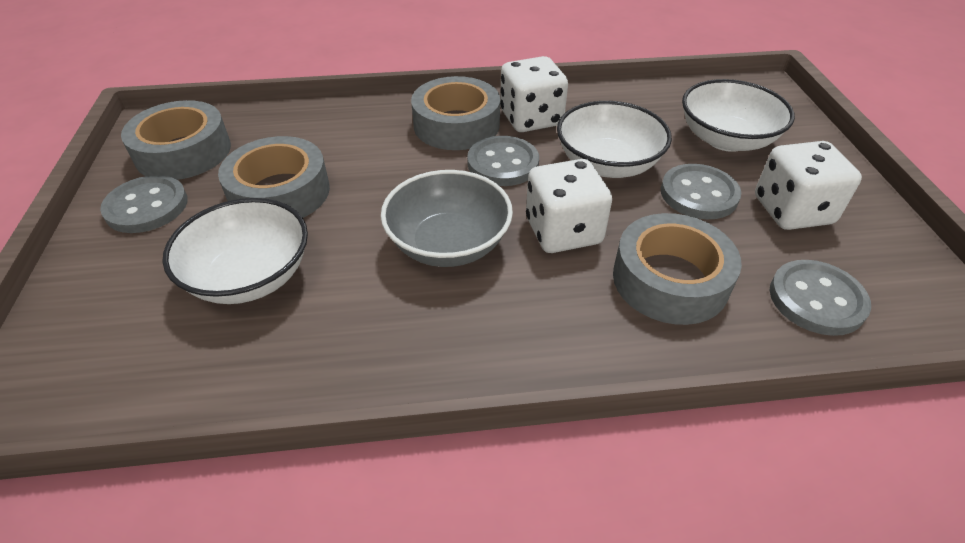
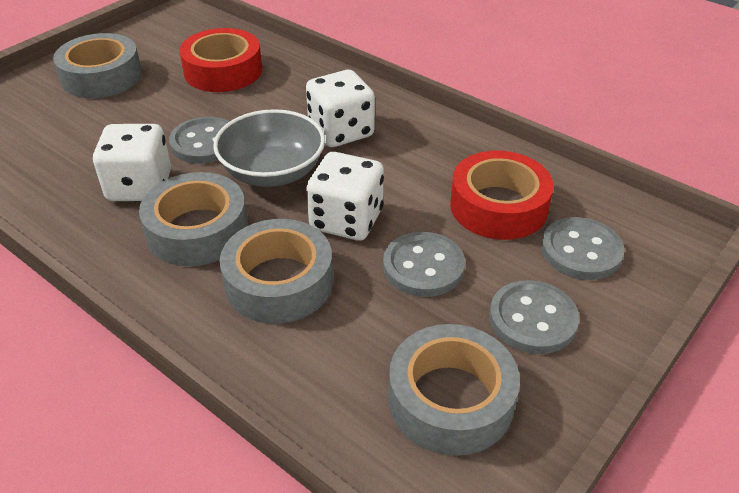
red tape: 0 -> 2
white bowl: 3 -> 0

